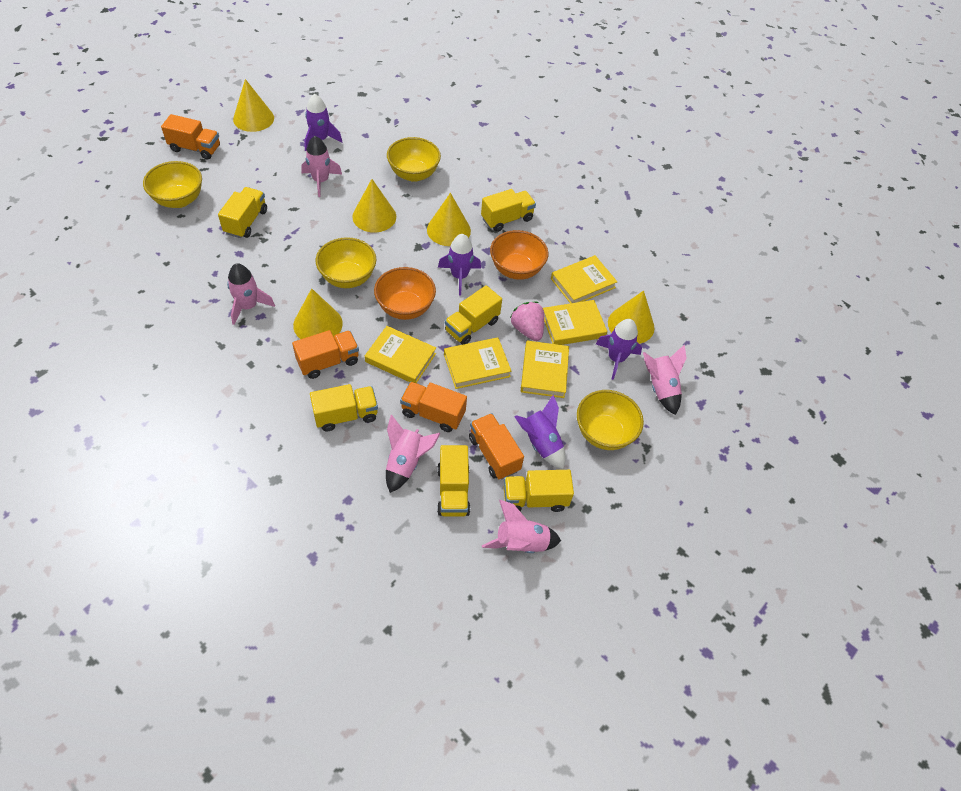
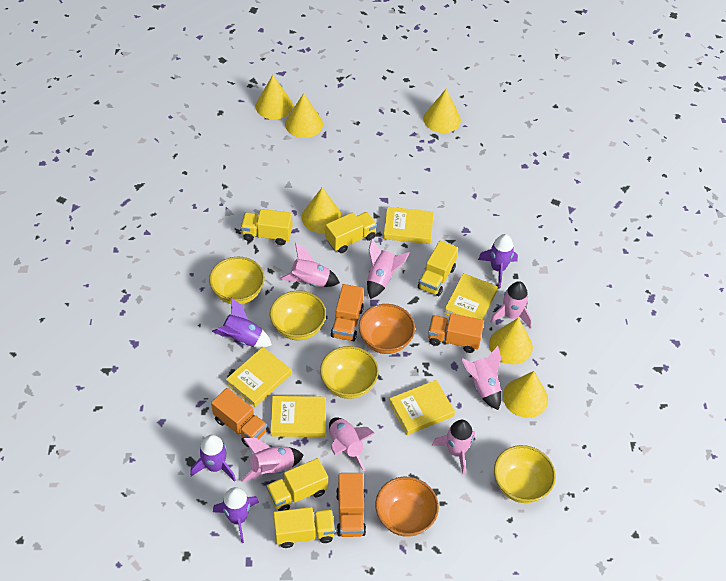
pink rocket: 5 -> 7
pink strawberry: 1 -> 0
yellow cone: 5 -> 6
yellow truck: 6 -> 5

